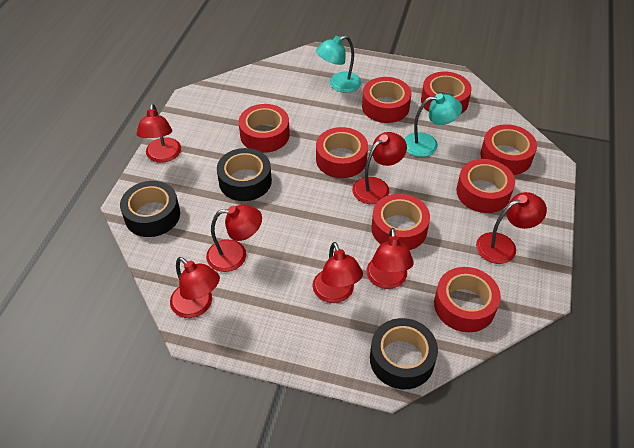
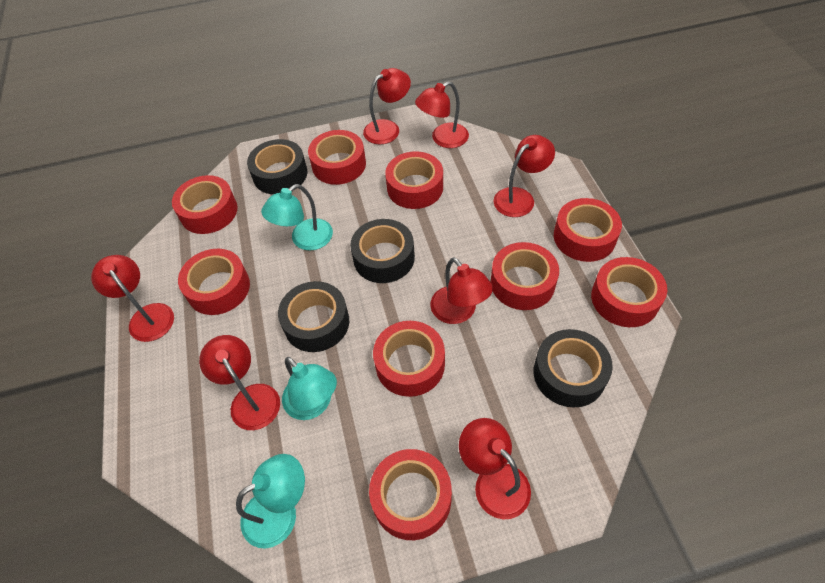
black tape: 3 -> 4
red tape: 8 -> 9
turquoise lamp: 2 -> 3

